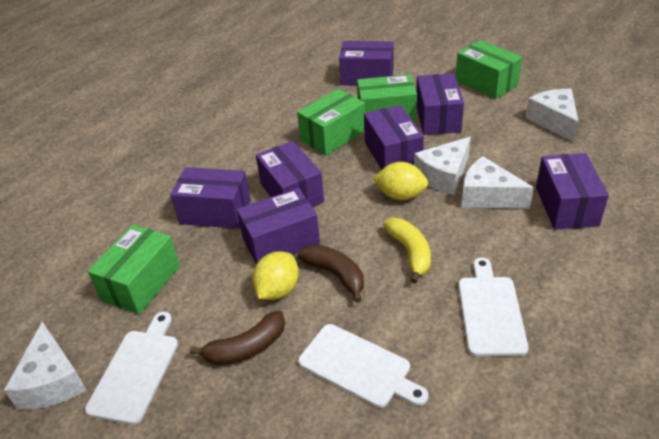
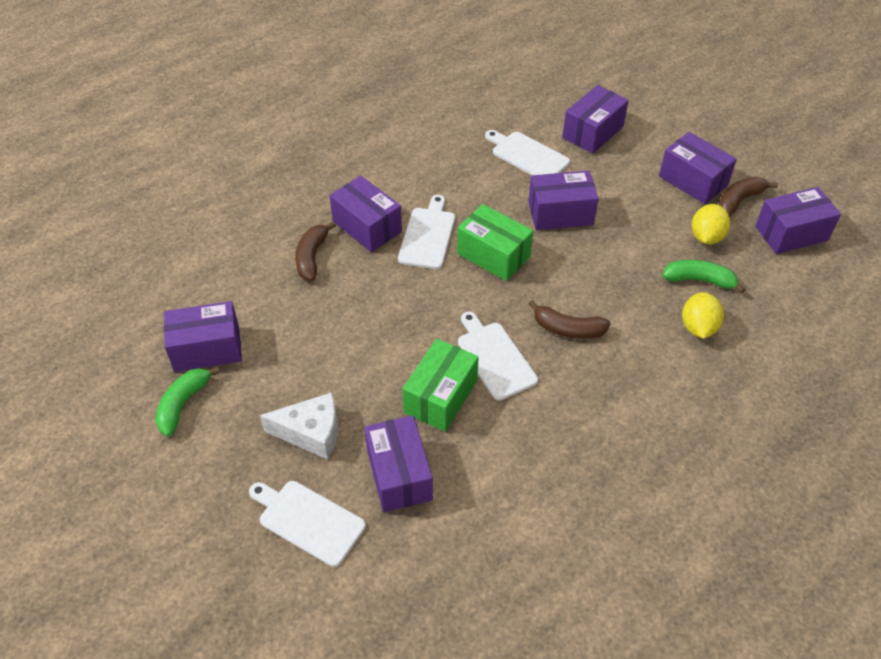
brown banana: 2 -> 3
green banana: 0 -> 2
green box: 4 -> 2
white cheese: 4 -> 1
white cutting board: 3 -> 4
yellow banana: 1 -> 0

